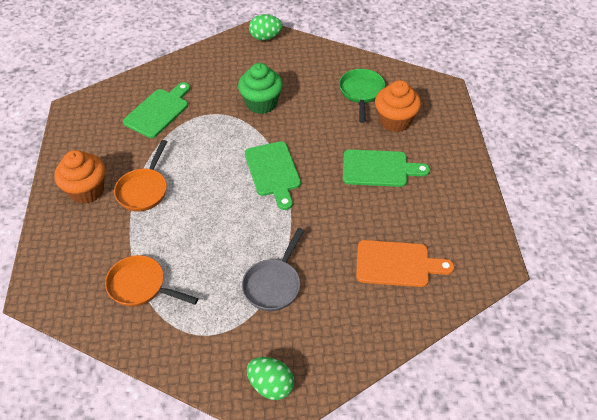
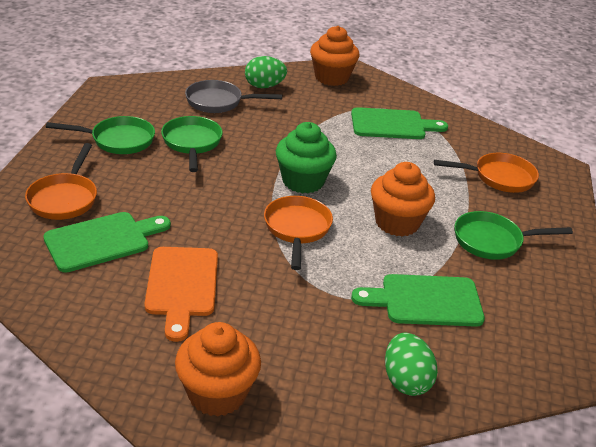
green pan: 1 -> 3
orange cupcake: 2 -> 3
orange pan: 2 -> 3

